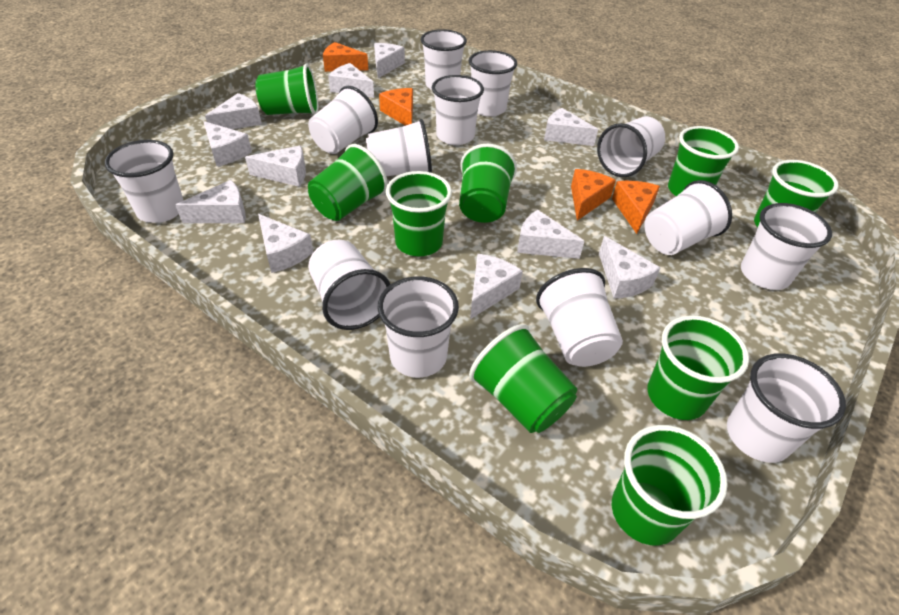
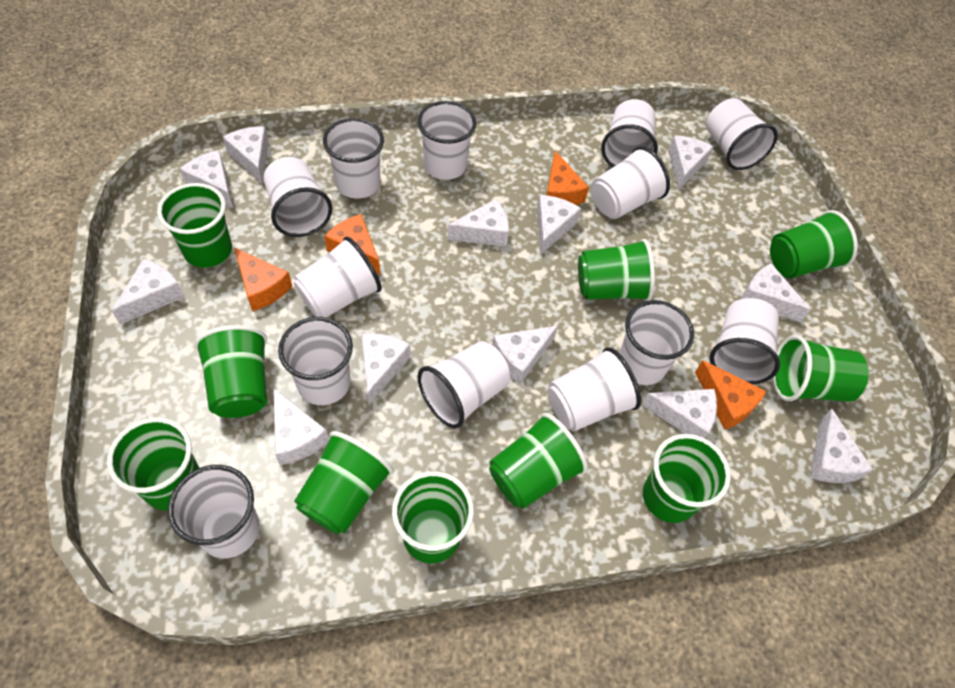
green cup: 9 -> 10
white cheese: 11 -> 12

